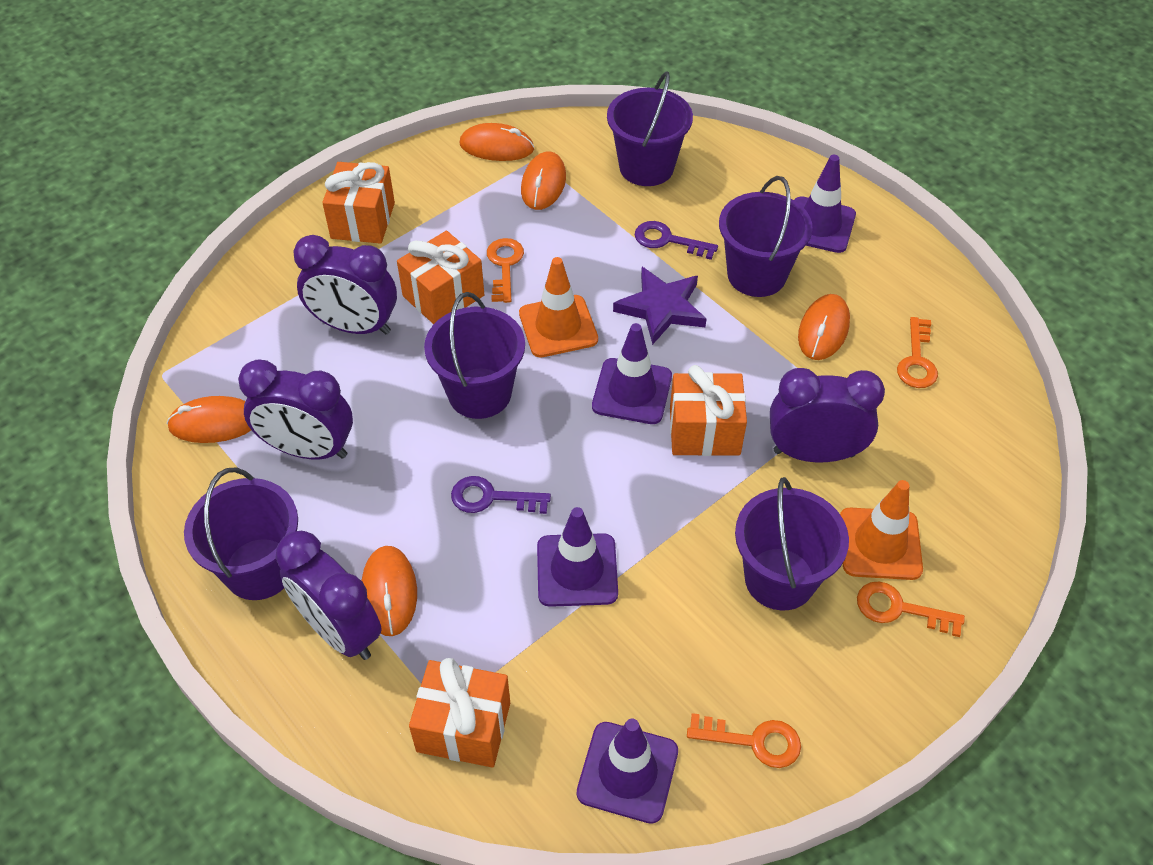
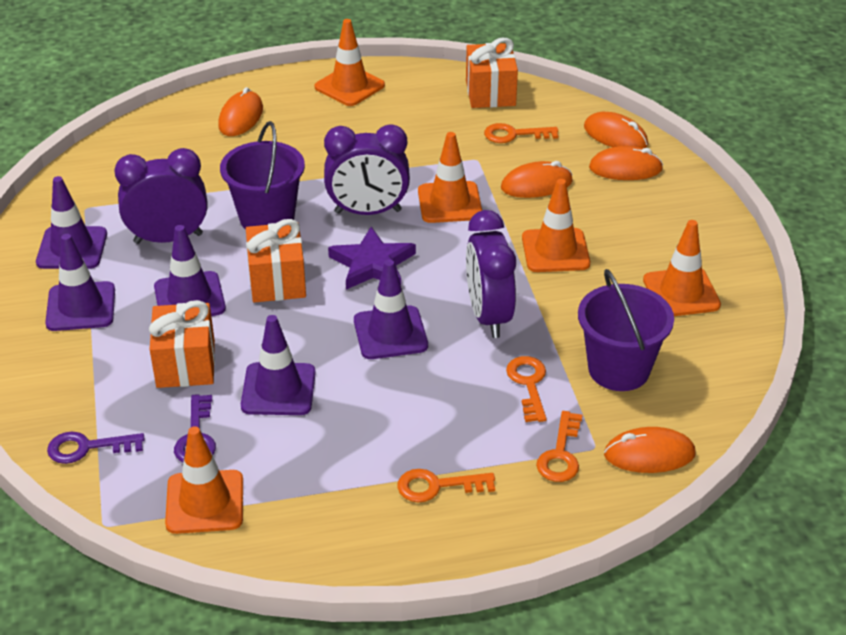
orange gift: 4 -> 3
orange traffic cone: 2 -> 5
purple bucket: 5 -> 2
purple clock: 4 -> 3
purple traffic cone: 4 -> 5

